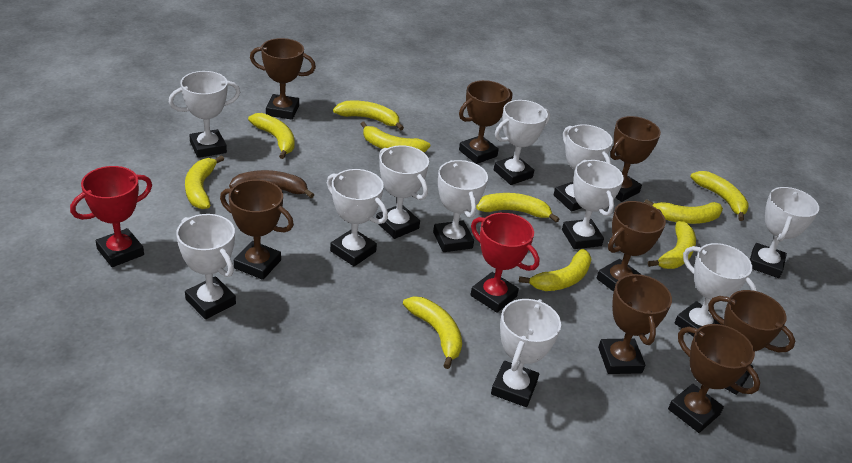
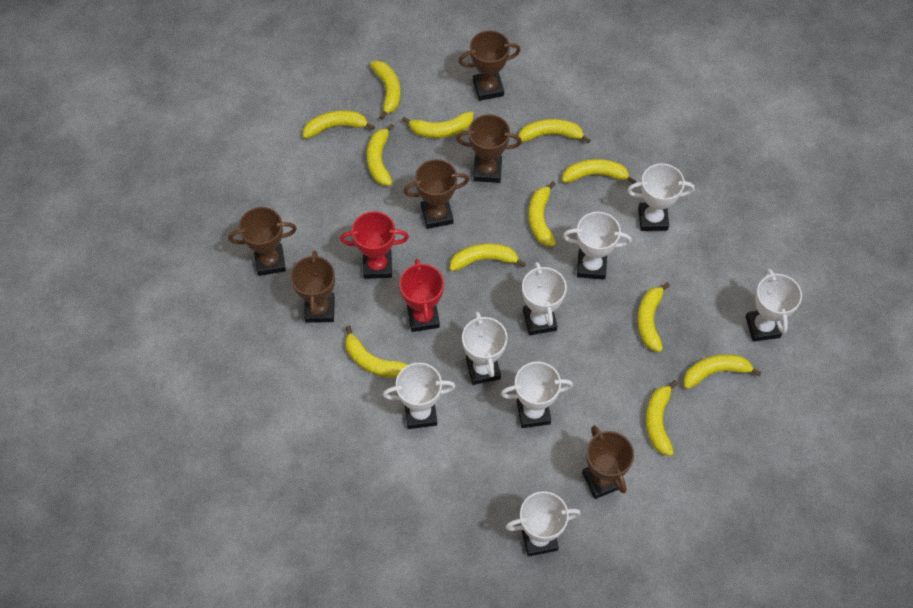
brown banana: 1 -> 0
brown trophy: 8 -> 6
white trophy: 11 -> 8
yellow banana: 10 -> 12

